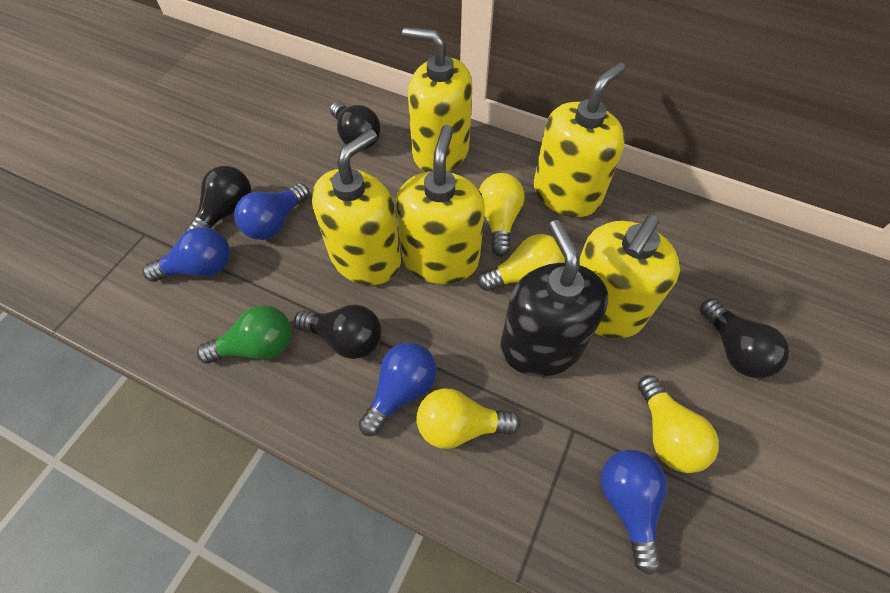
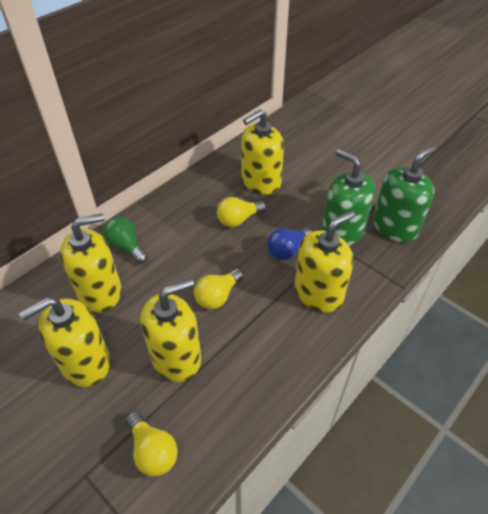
black light bulb: 4 -> 0
black soap dispenser: 1 -> 0
blue light bulb: 4 -> 1
green soap dispenser: 0 -> 2
yellow light bulb: 4 -> 3

